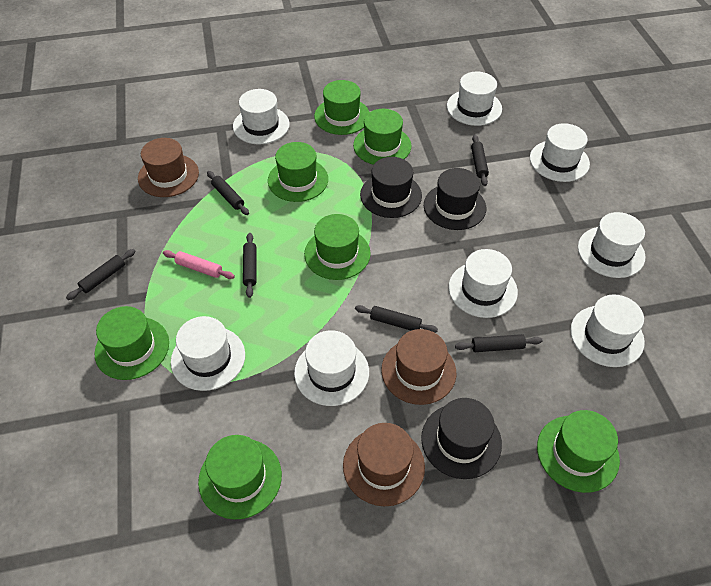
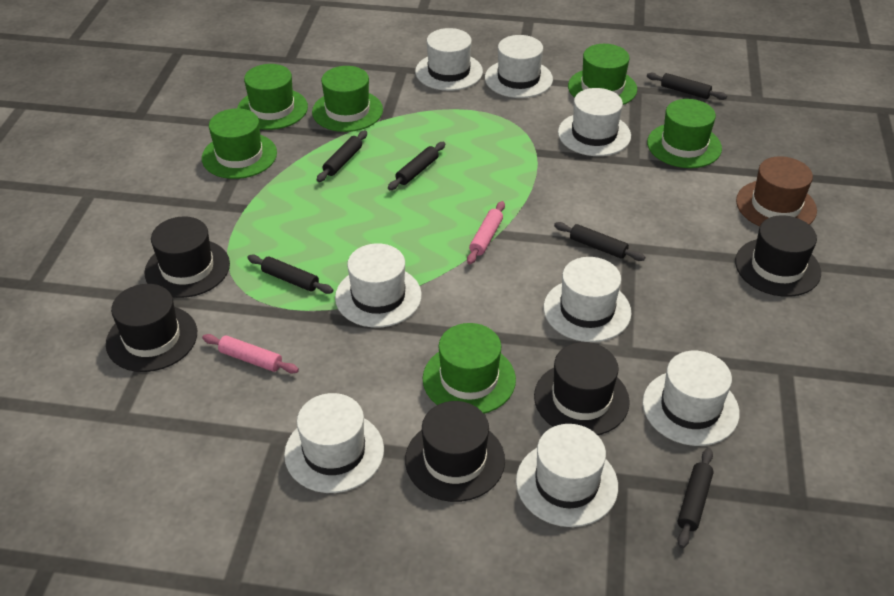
black hat: 3 -> 5
brown hat: 3 -> 1
green hat: 7 -> 6
pink rolling pin: 1 -> 2

